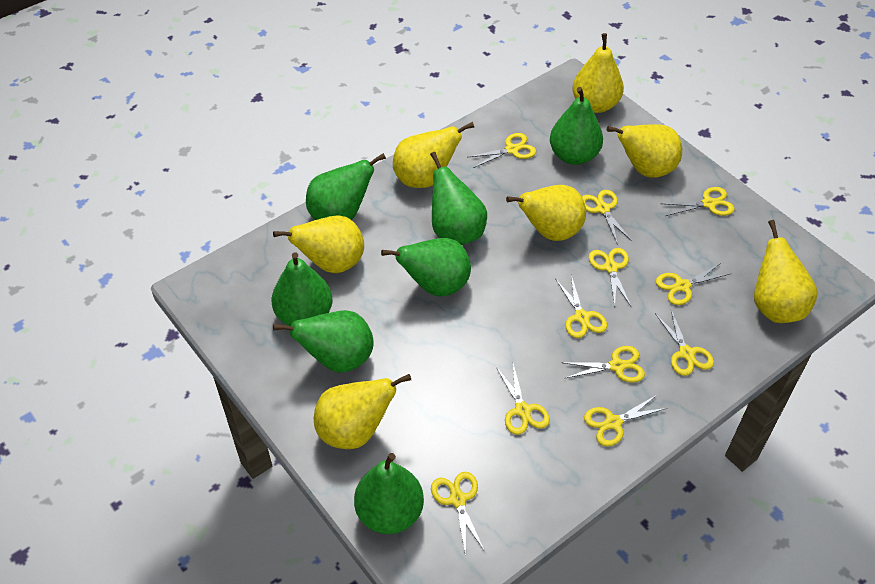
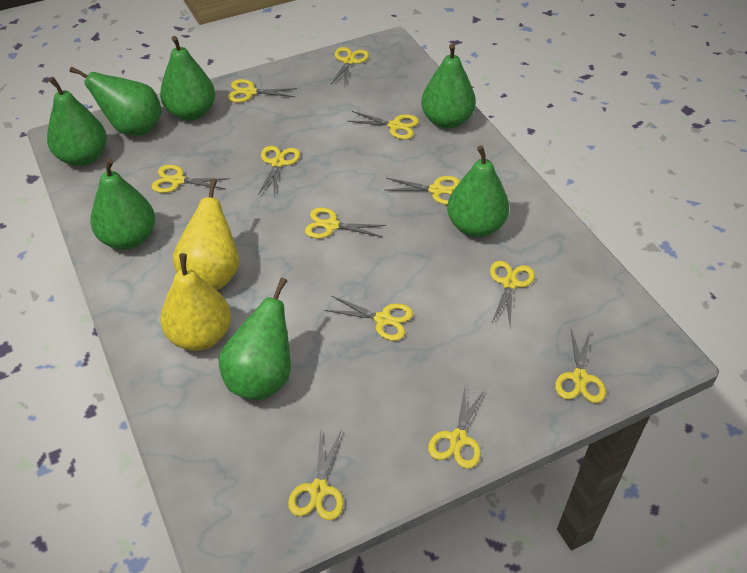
yellow pear: 7 -> 2
yellow scissors: 11 -> 12

